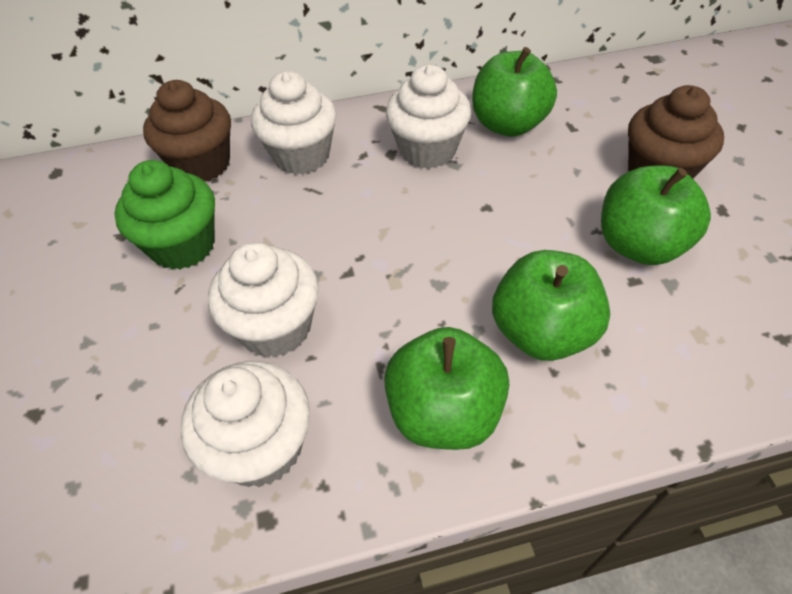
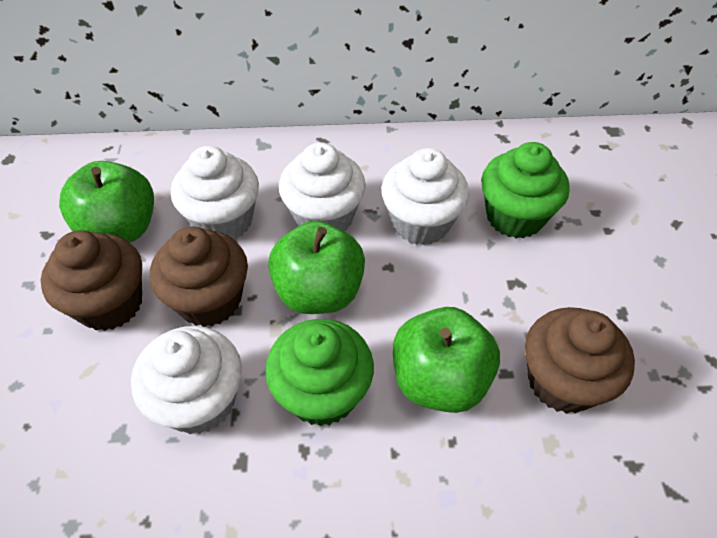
brown cupcake: 2 -> 3
green apple: 4 -> 3
green cupcake: 1 -> 2

